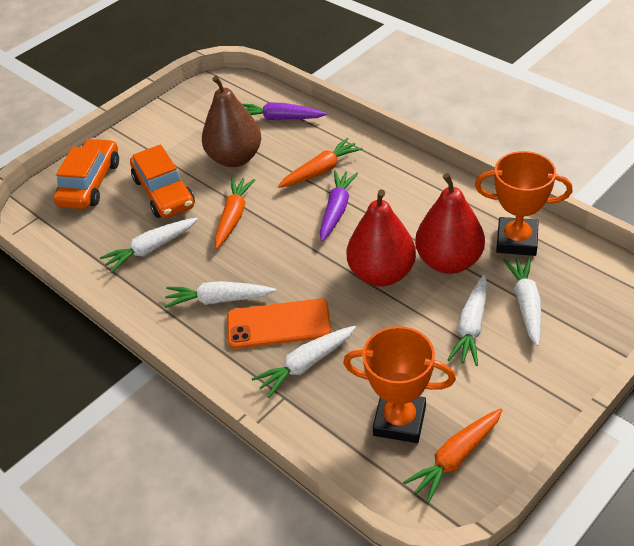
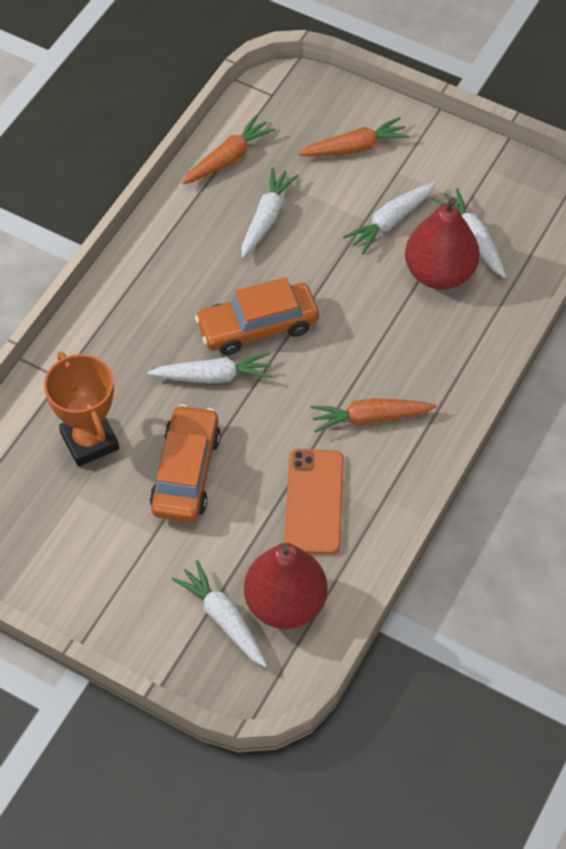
brown pear: 1 -> 0
orange trophy: 2 -> 1
purple carrot: 2 -> 0

